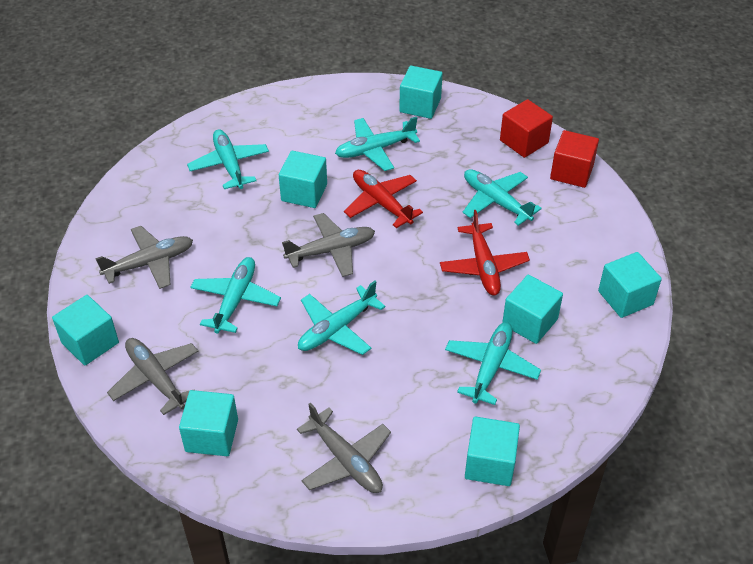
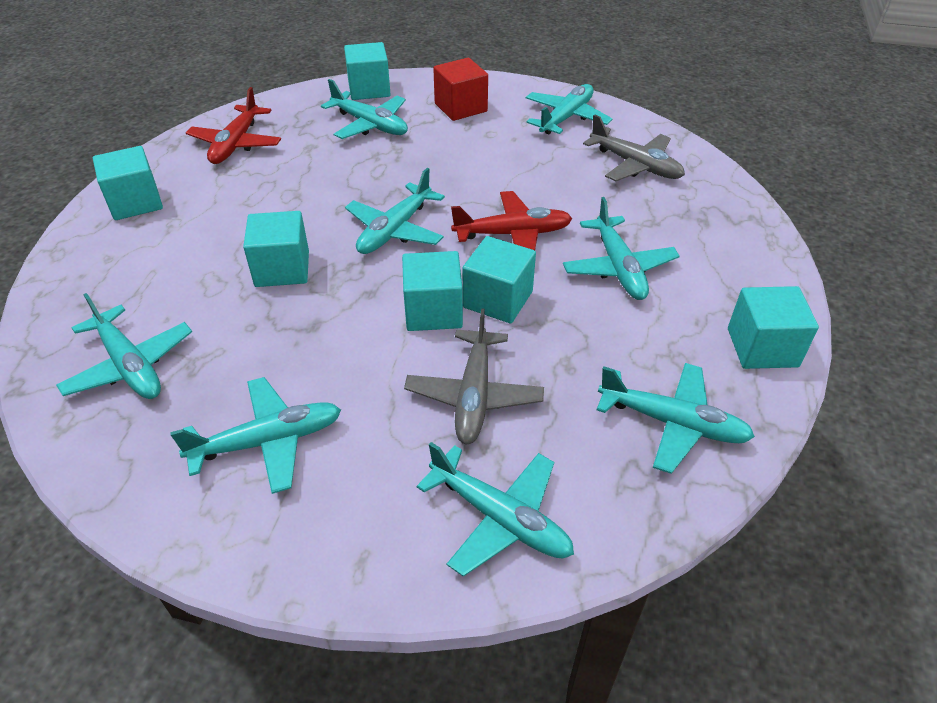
grey plane: 4 -> 2
red cube: 2 -> 1
turquoise cube: 7 -> 6
turquoise plane: 6 -> 8

